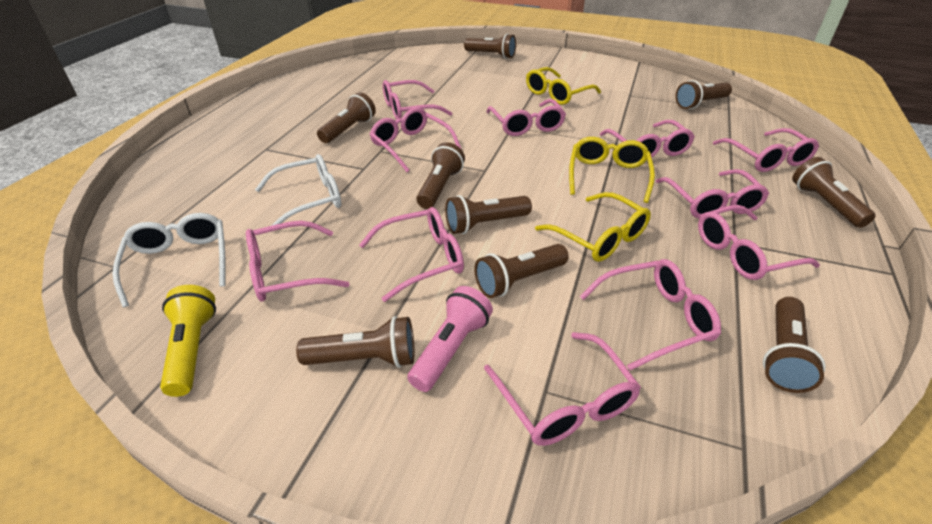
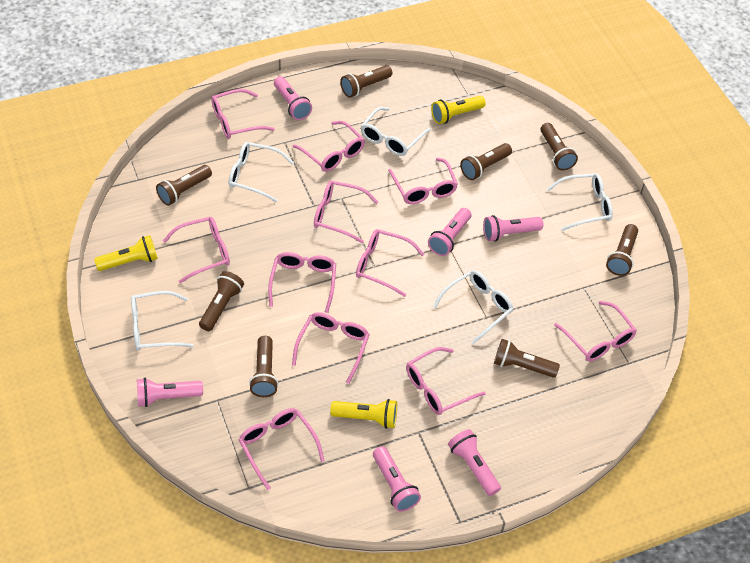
brown flashlight: 9 -> 8
pink flashlight: 1 -> 6
white glasses: 2 -> 5
yellow flashlight: 1 -> 3
yellow glasses: 3 -> 0

